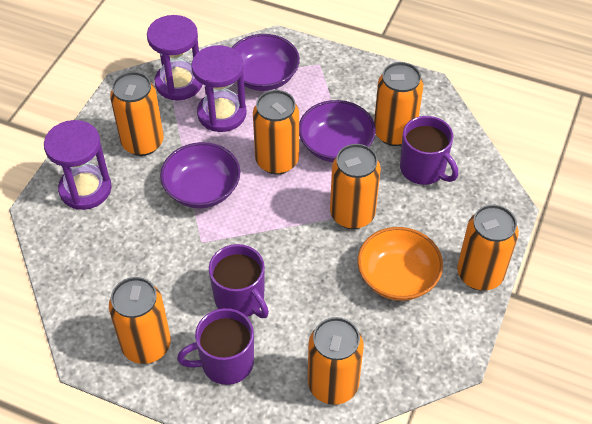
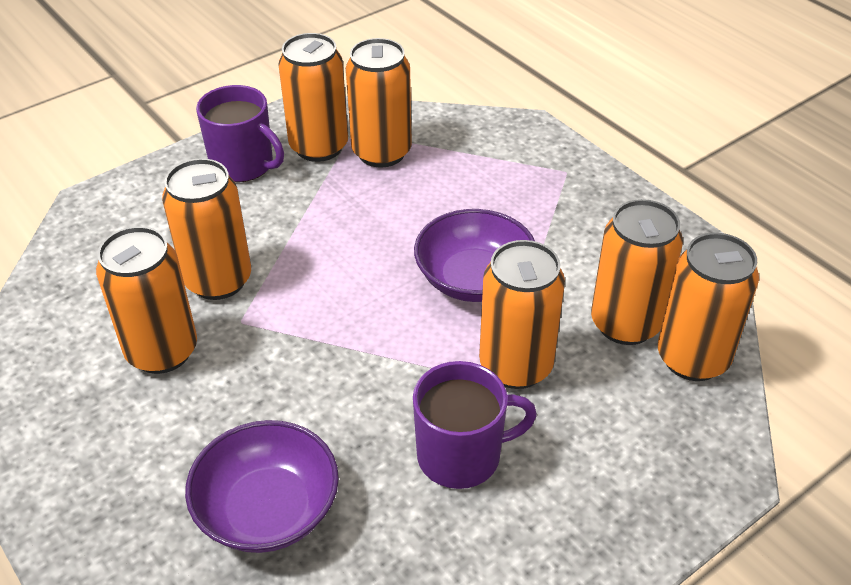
orange bowl: 1 -> 0
purple bowl: 3 -> 2
purple hourglass: 3 -> 0
purple mug: 3 -> 2

